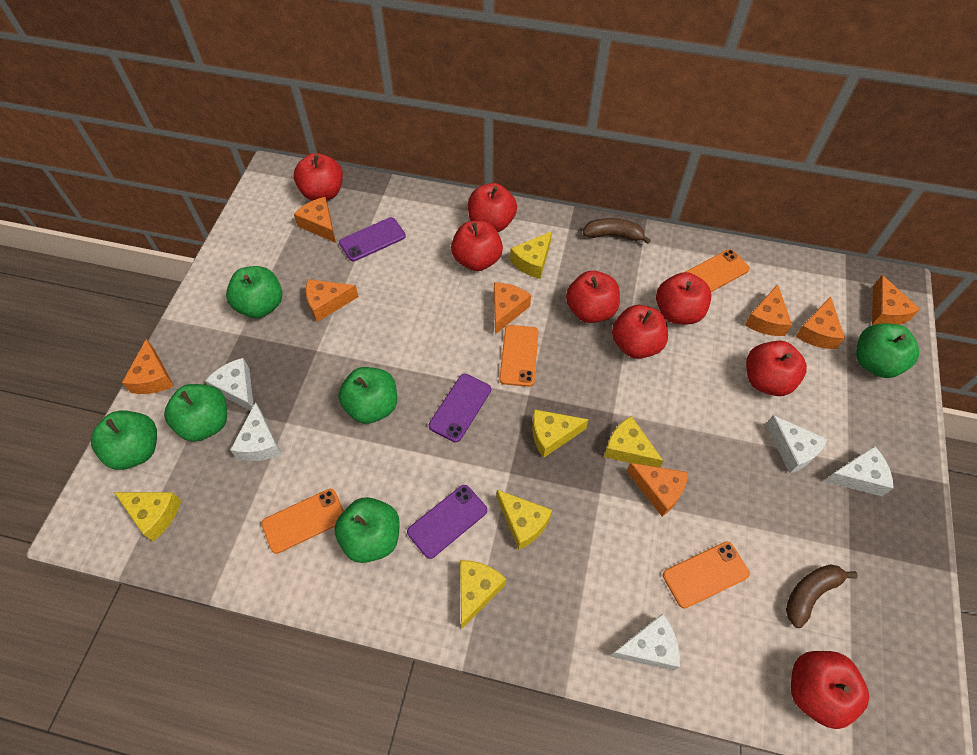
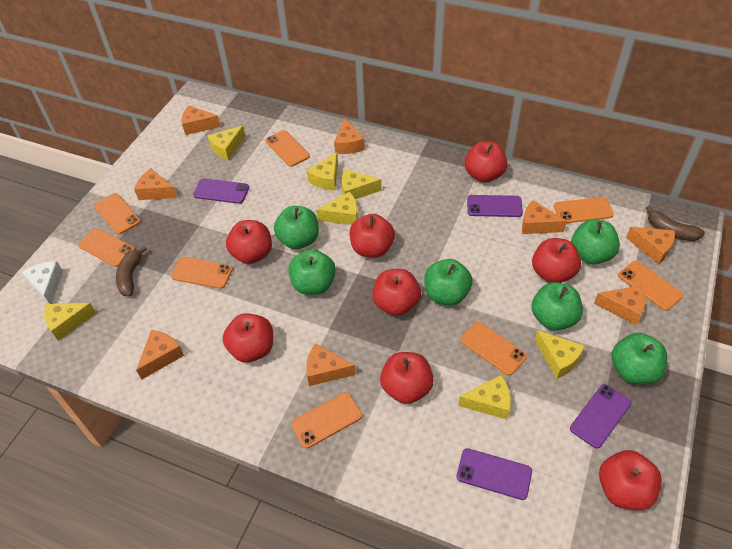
orange phone: 4 -> 8
purple phone: 3 -> 4
white cheese: 5 -> 1
yellow cheese: 6 -> 7

